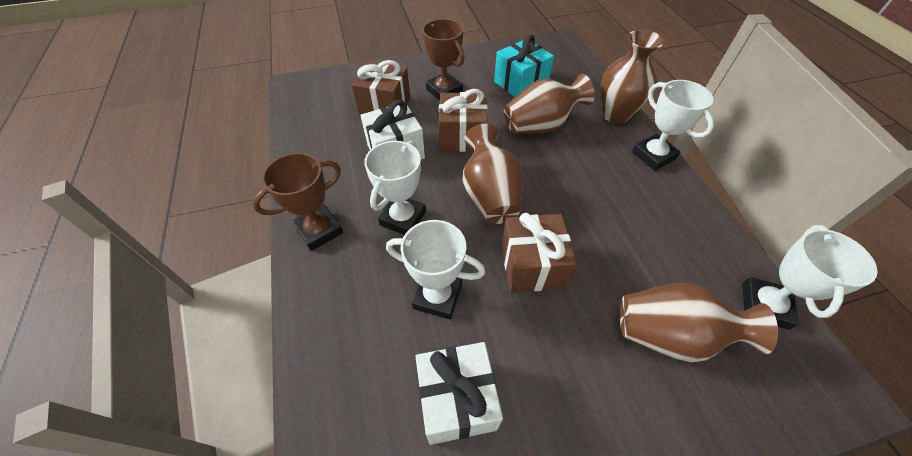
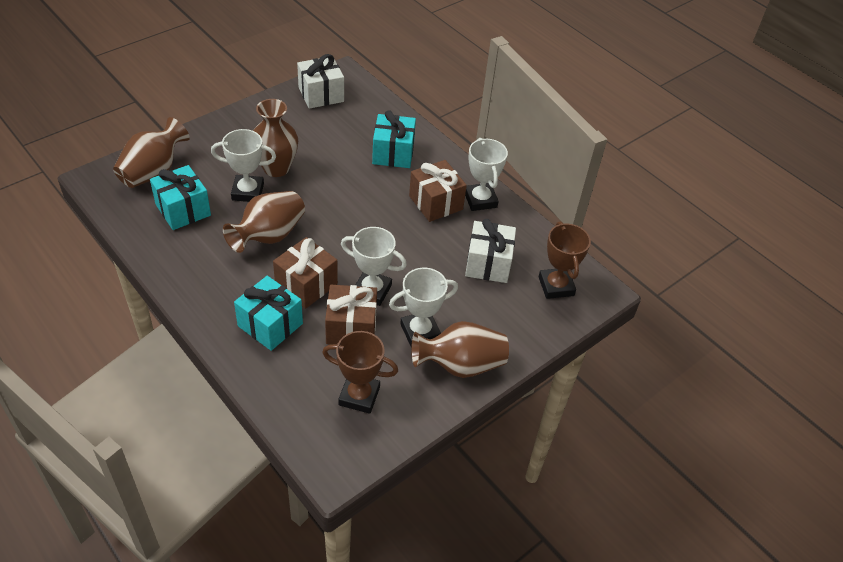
turquoise gift: 1 -> 3

